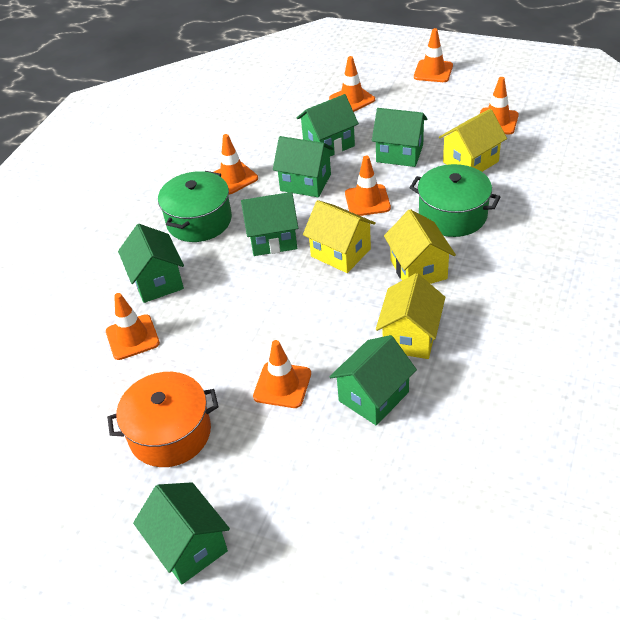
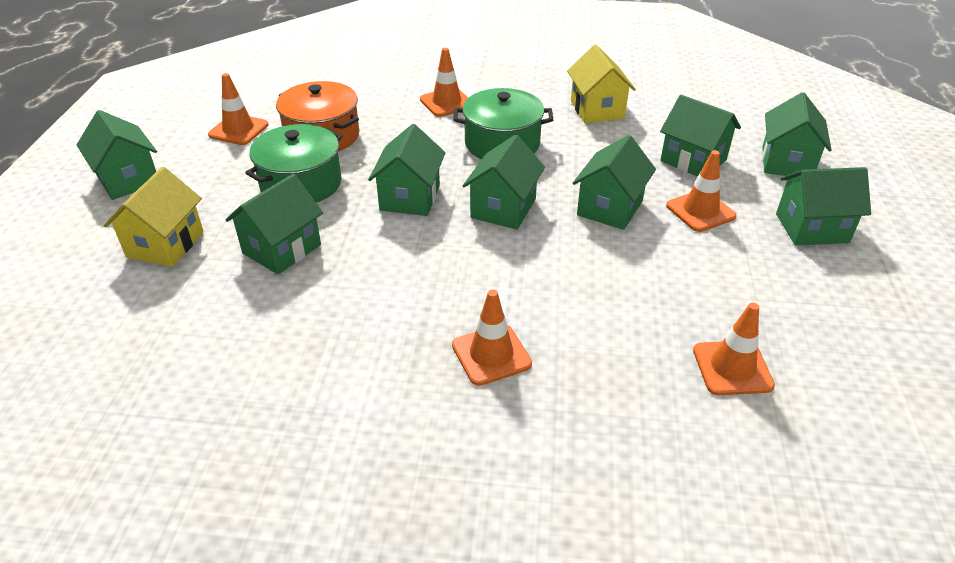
green house: 7 -> 8
orange traffic cone: 7 -> 5
yellow house: 4 -> 2

